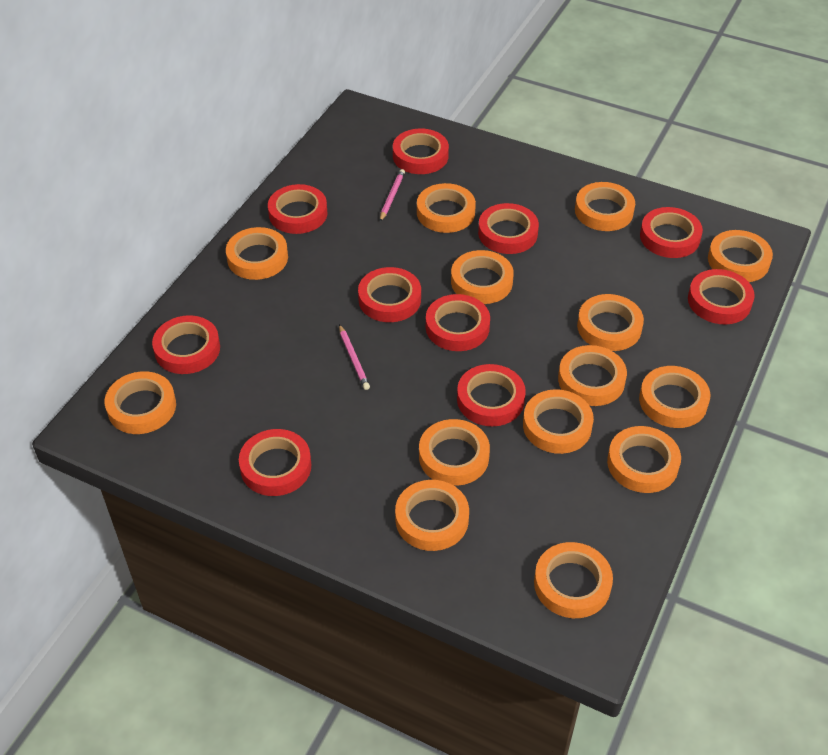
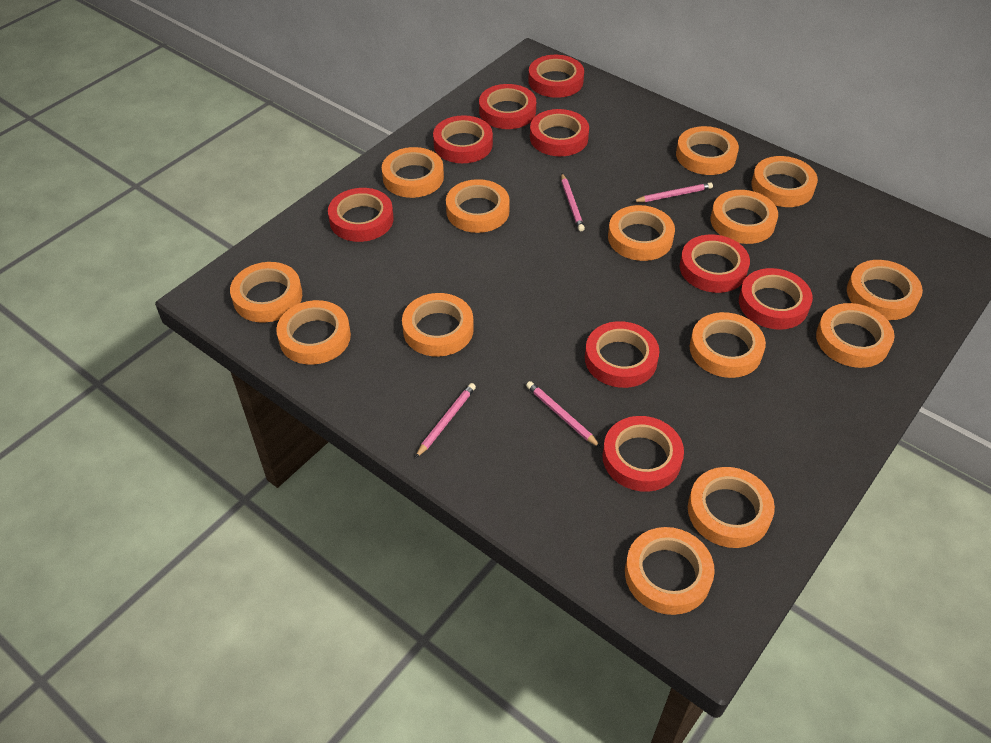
pink pencil: 2 -> 4
red tape: 10 -> 9

